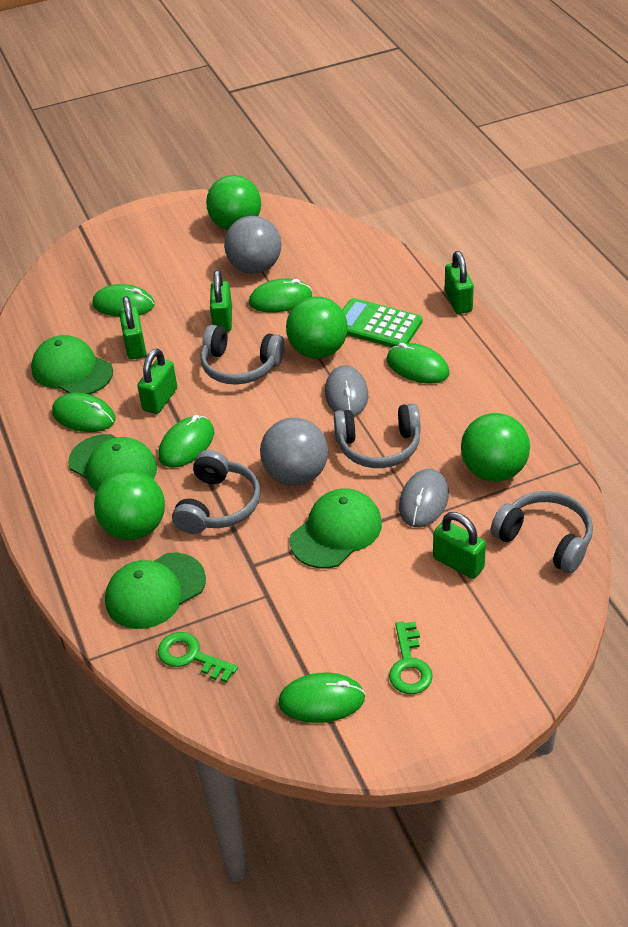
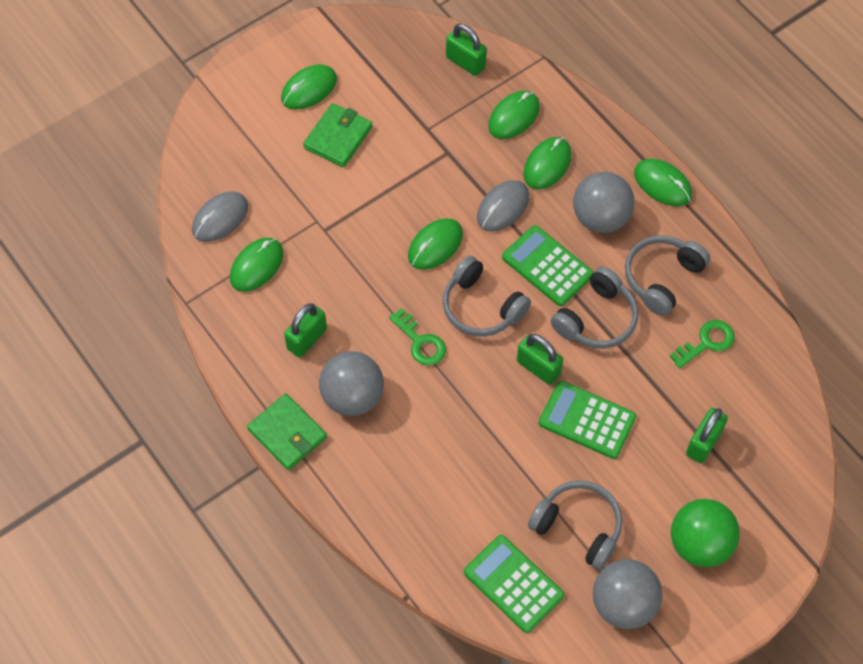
green ball: 4 -> 1
green calculator: 1 -> 3
green cap: 4 -> 0
green padlock: 5 -> 4
green wallet: 0 -> 2
grey ball: 2 -> 3

